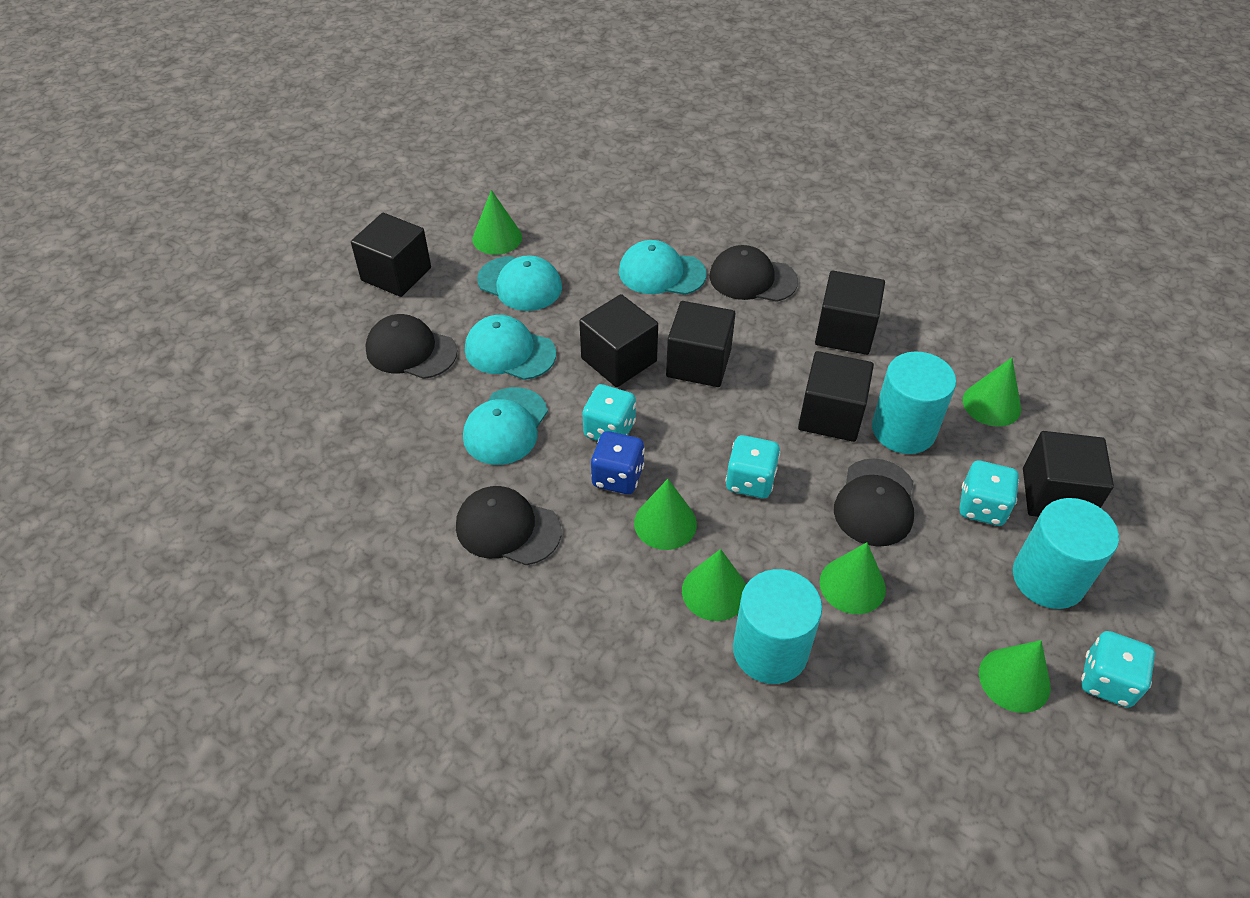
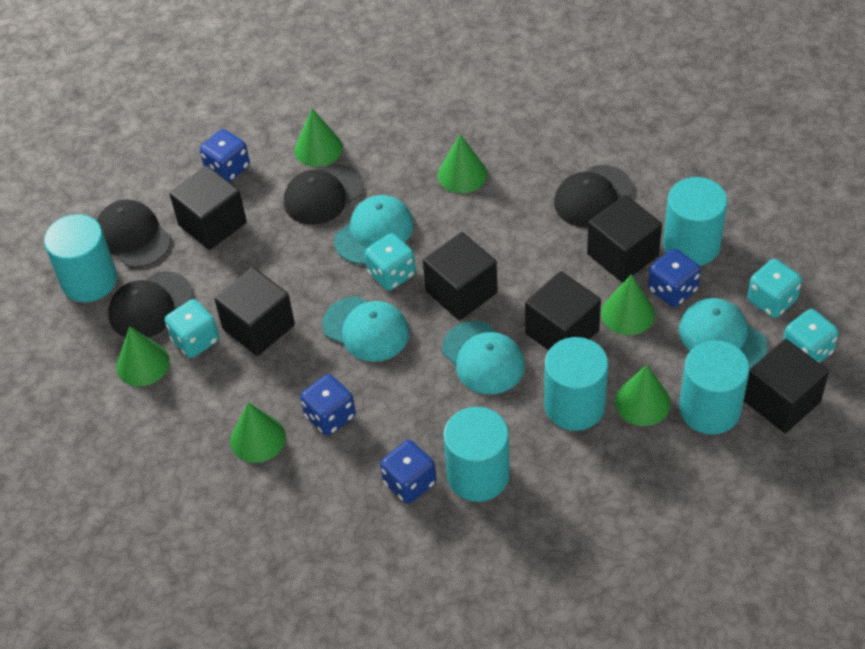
blue dice: 1 -> 4
turquoise cylinder: 3 -> 5

